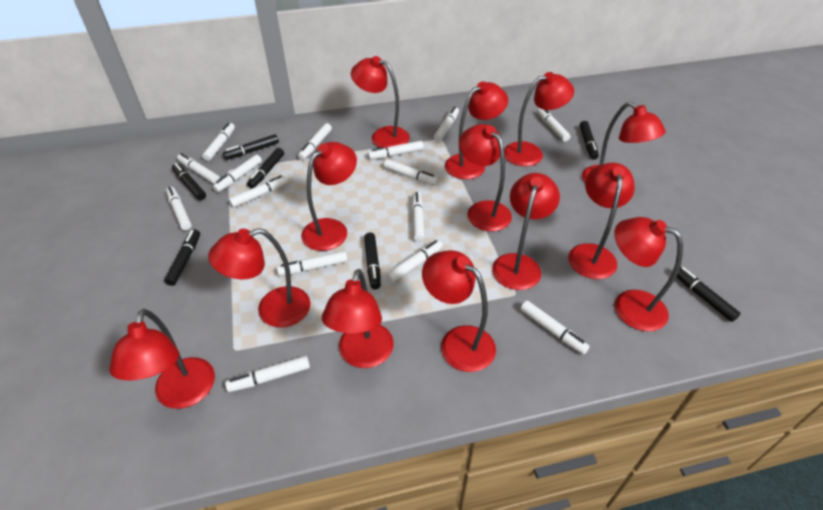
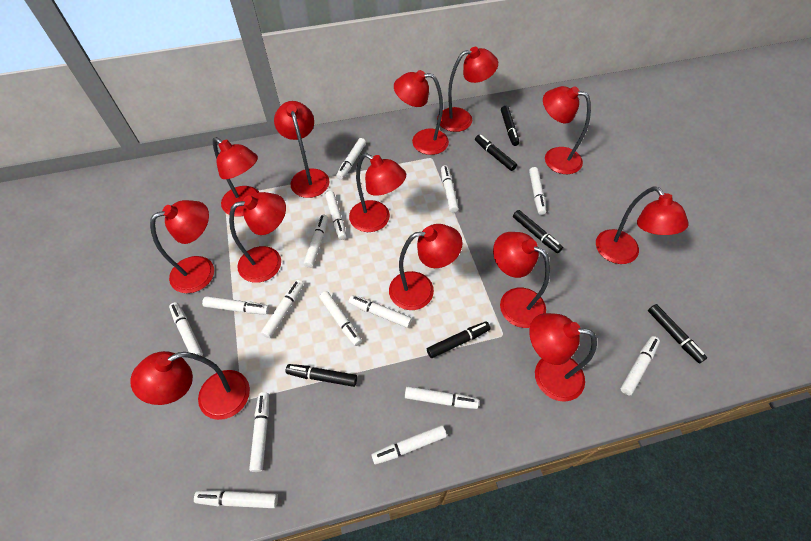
black marker: 7 -> 6

